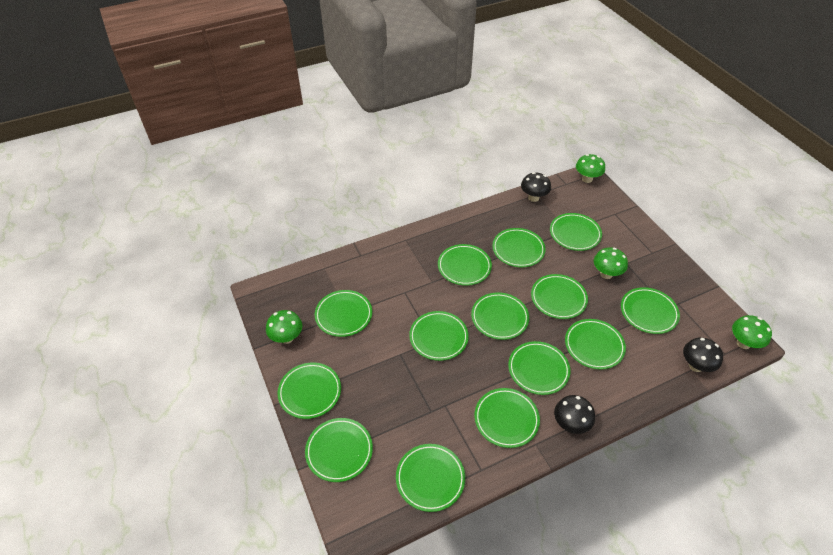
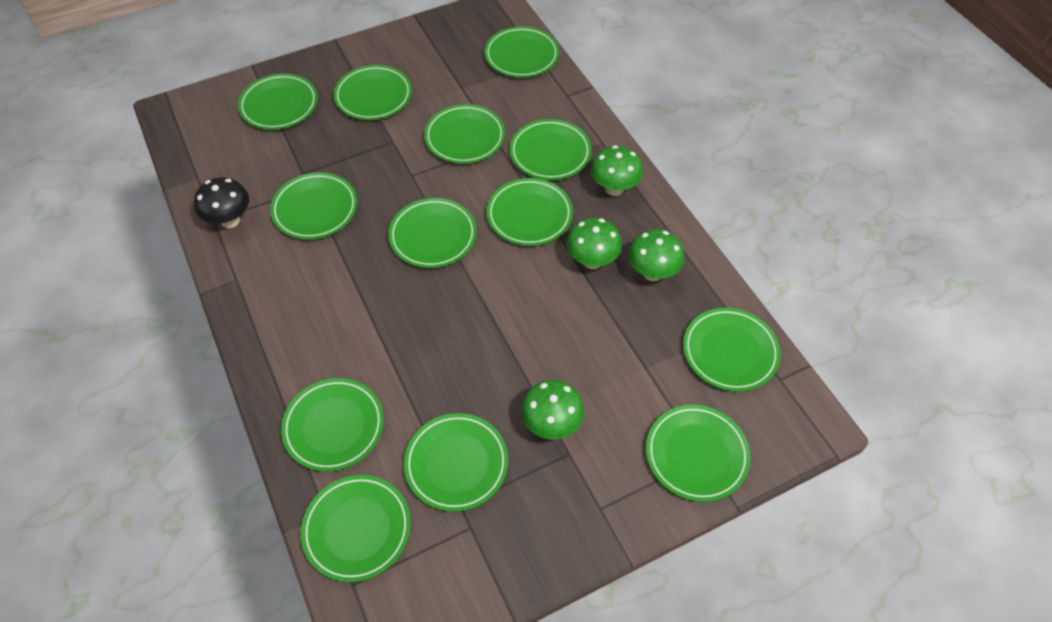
black mushroom: 3 -> 1
green plate: 14 -> 13

